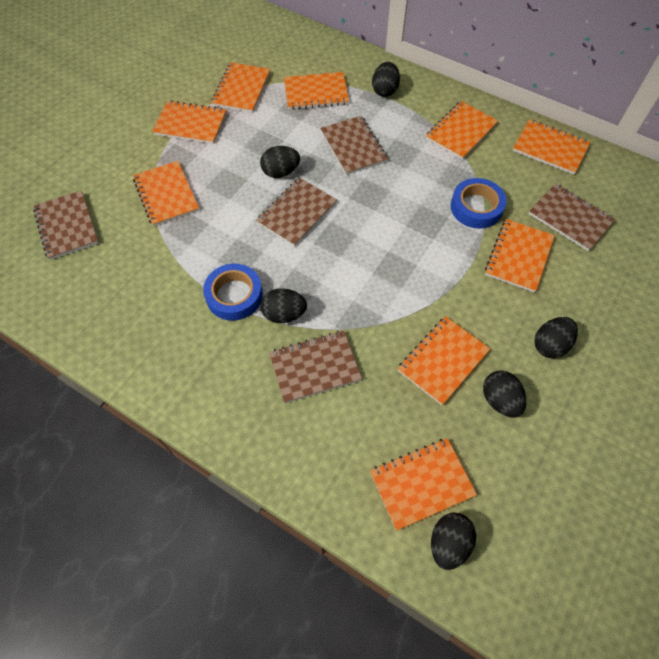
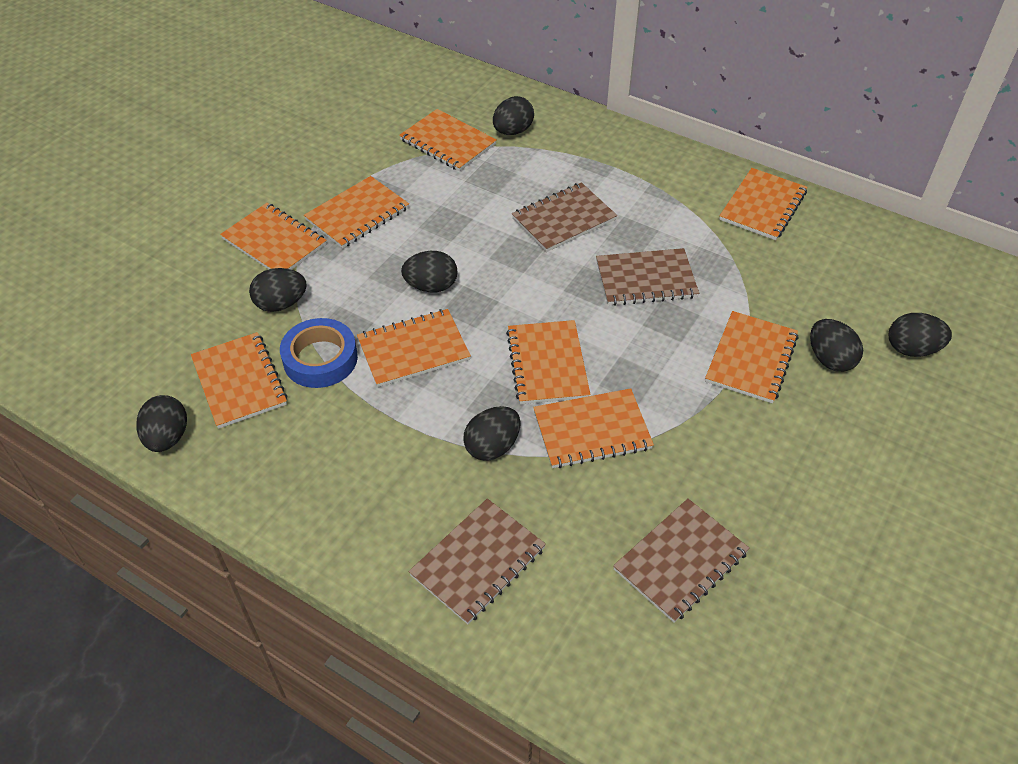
black egg: 6 -> 7
blue tape: 2 -> 1
brown notebook: 5 -> 4

